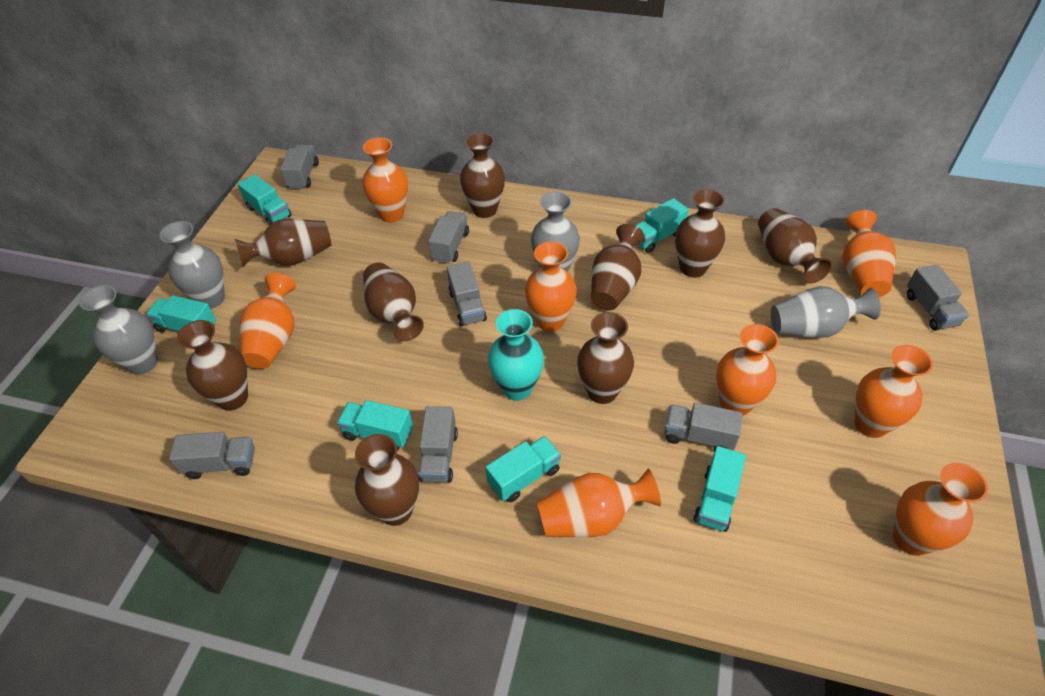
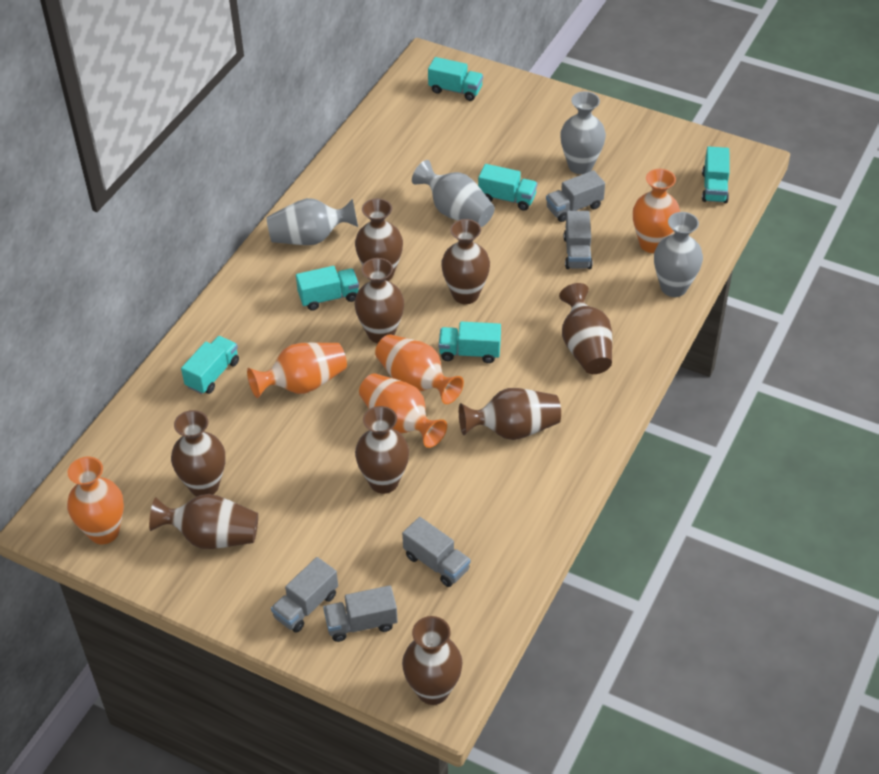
grey truck: 7 -> 5
orange vase: 8 -> 5
turquoise vase: 1 -> 0

